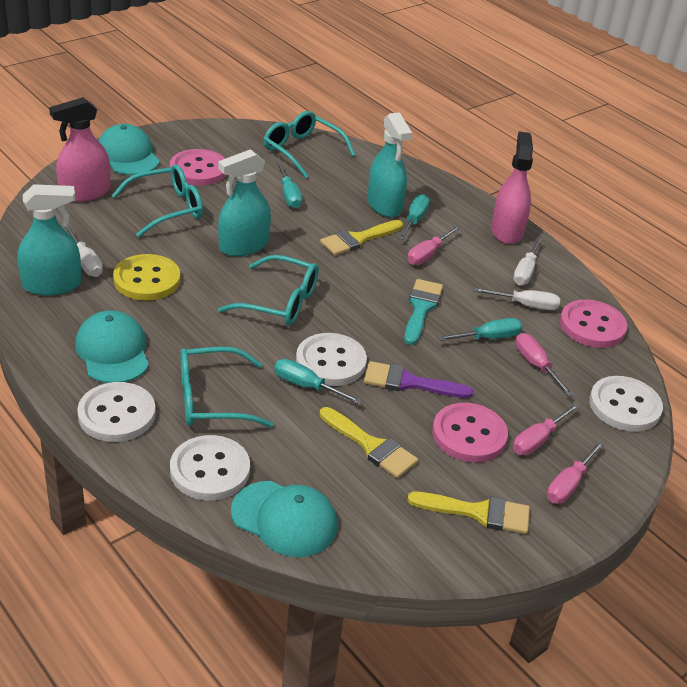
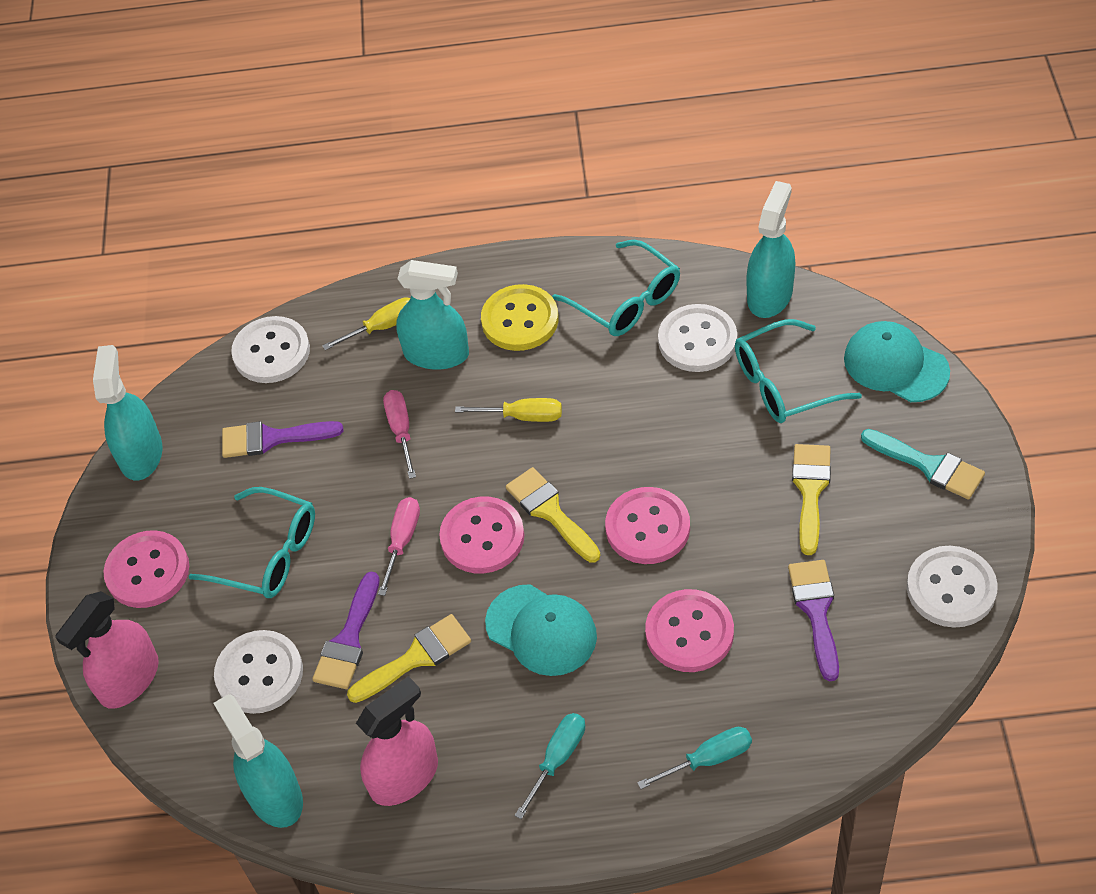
pink button: 3 -> 4
pink screwdriver: 4 -> 2
purple brush: 1 -> 3
turquoise cap: 3 -> 2
turquoise glasses: 4 -> 3
turquoise screwdriver: 4 -> 2
turquoise spray bottle: 3 -> 4
white screwdriver: 3 -> 0
yellow screwdriver: 0 -> 2

